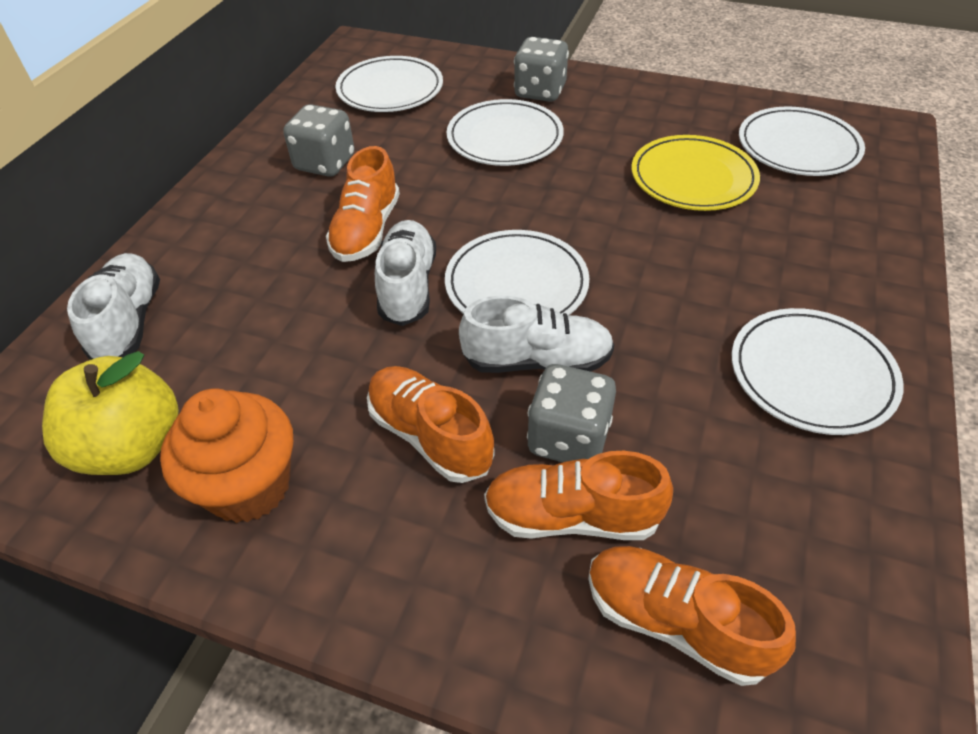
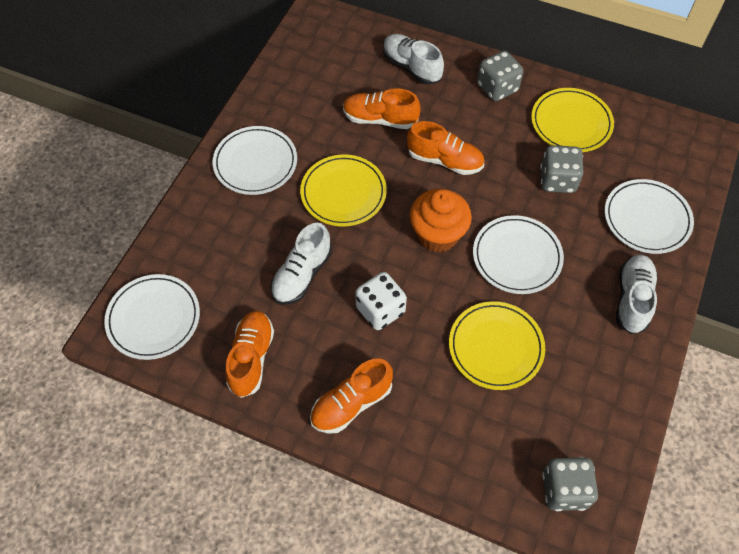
white dice: 0 -> 1
white plate: 5 -> 4
yellow apple: 1 -> 0
yellow plate: 1 -> 3

